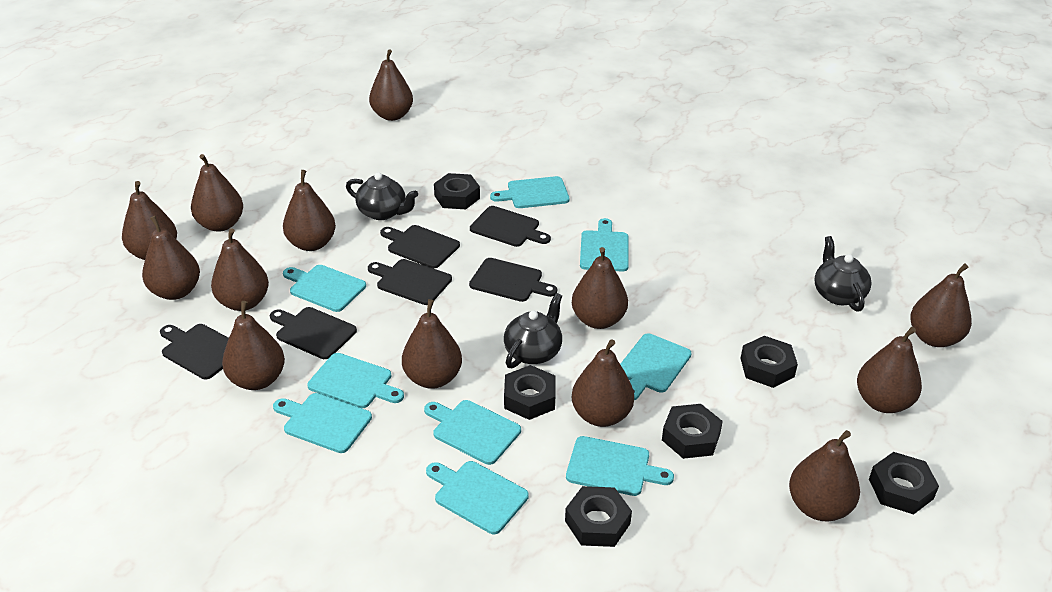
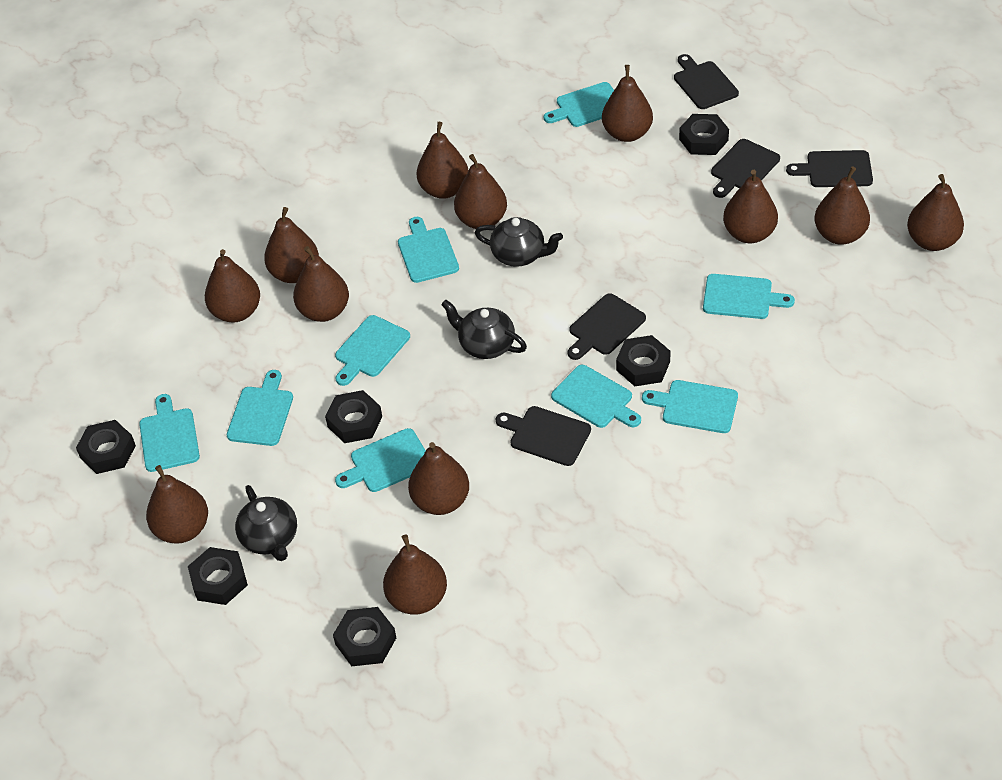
black cutting board: 6 -> 5
brown pear: 13 -> 12

